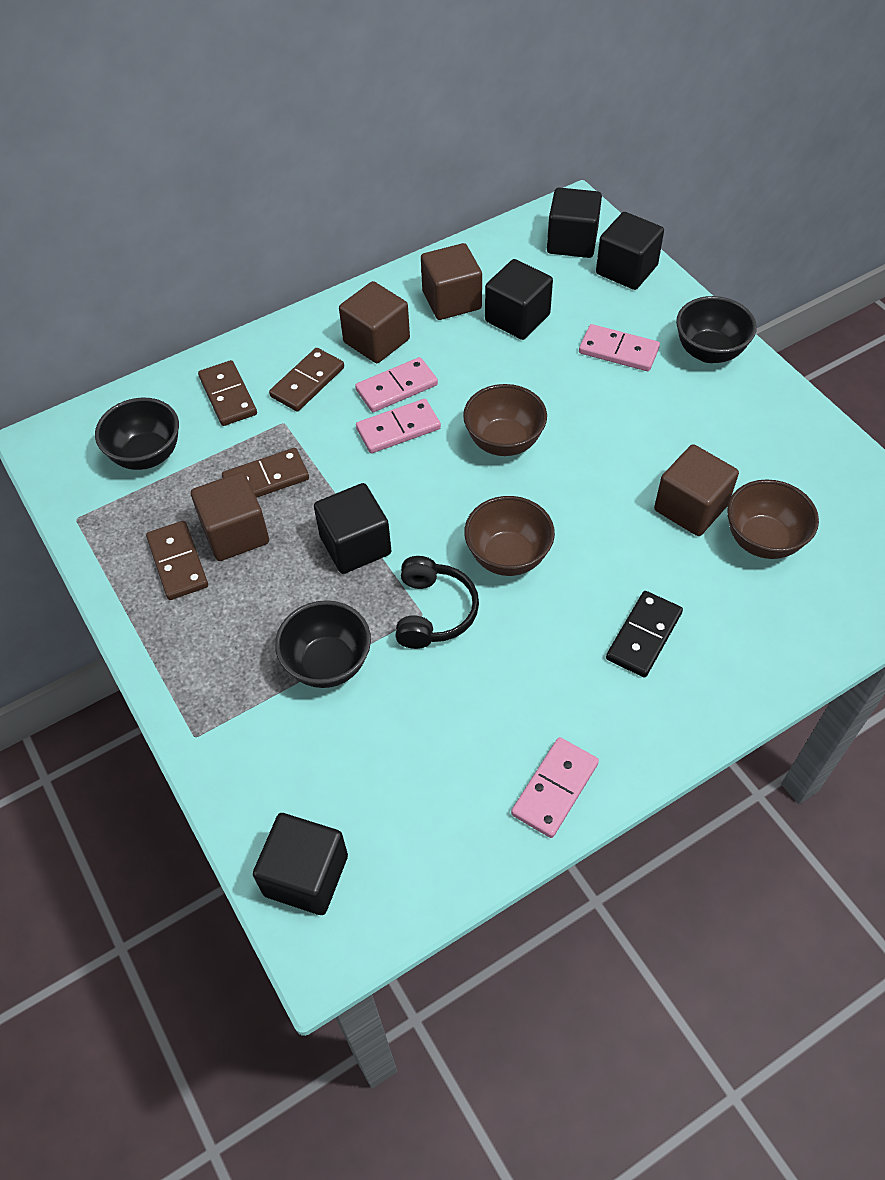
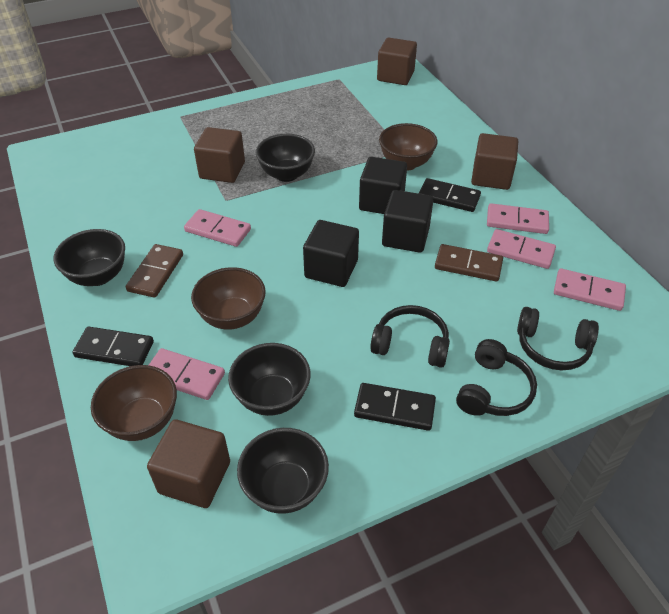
black bowl: 3 -> 4
black cube: 5 -> 3
black domino: 1 -> 3
black headphones: 1 -> 3
brown domino: 4 -> 2
pink domino: 4 -> 5

